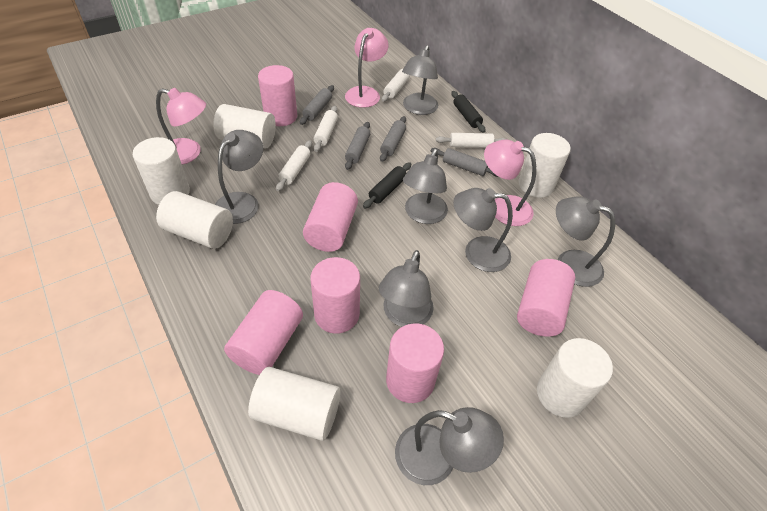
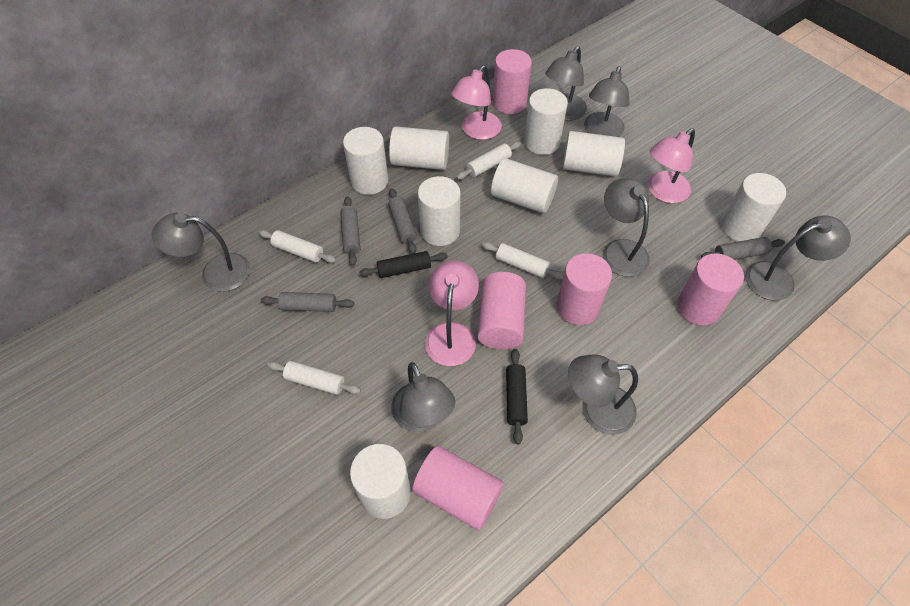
pink cylinder: 6 -> 5
white cylinder: 6 -> 8

